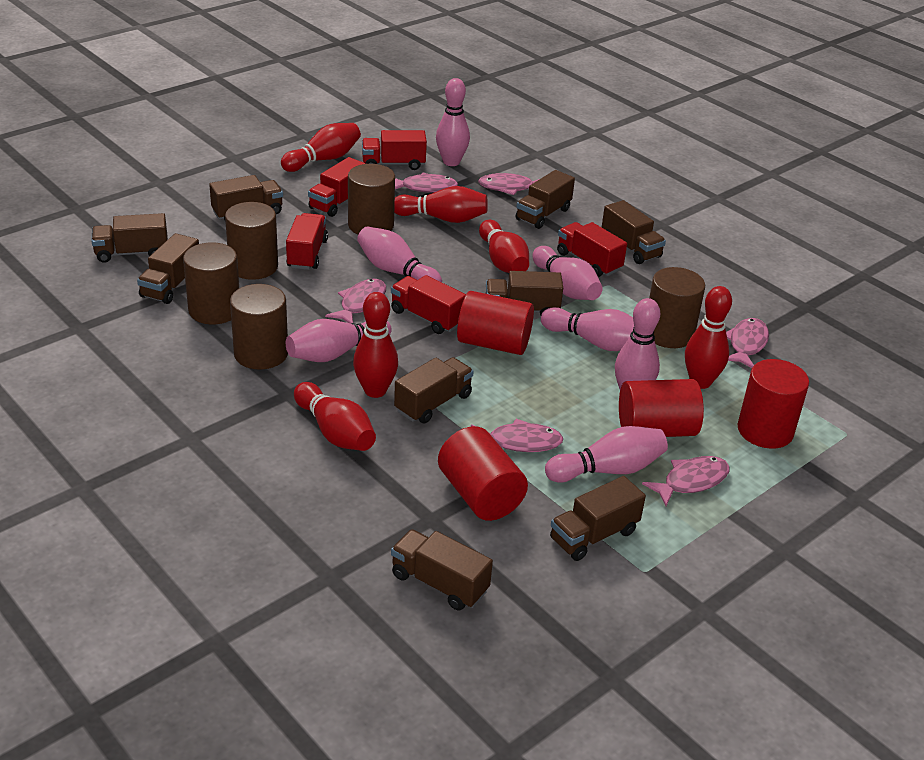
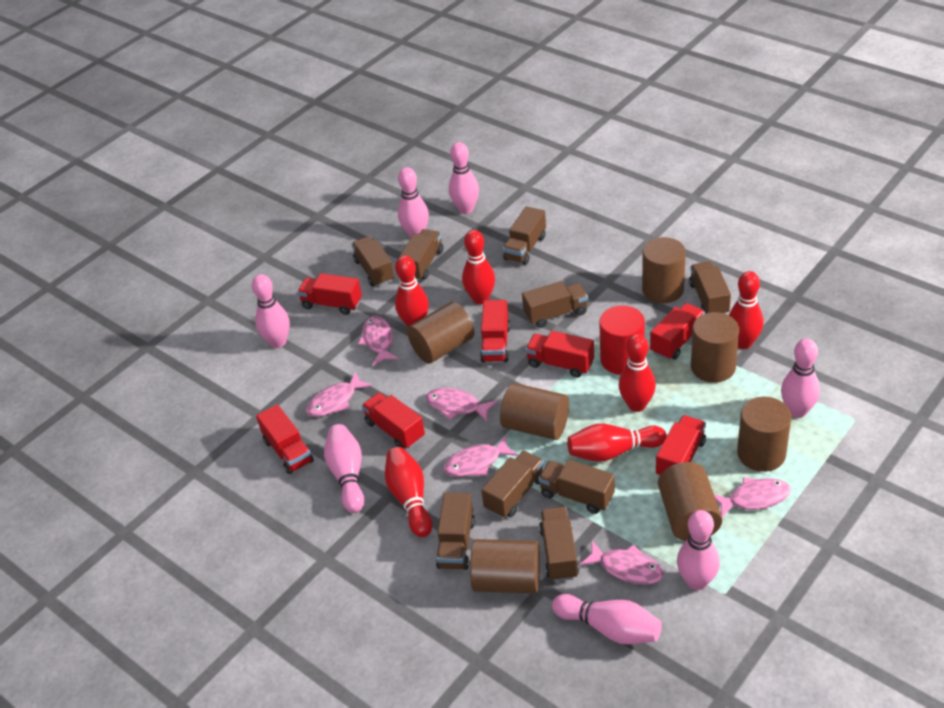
brown cylinder: 5 -> 7
red cylinder: 4 -> 1
red truck: 5 -> 7

